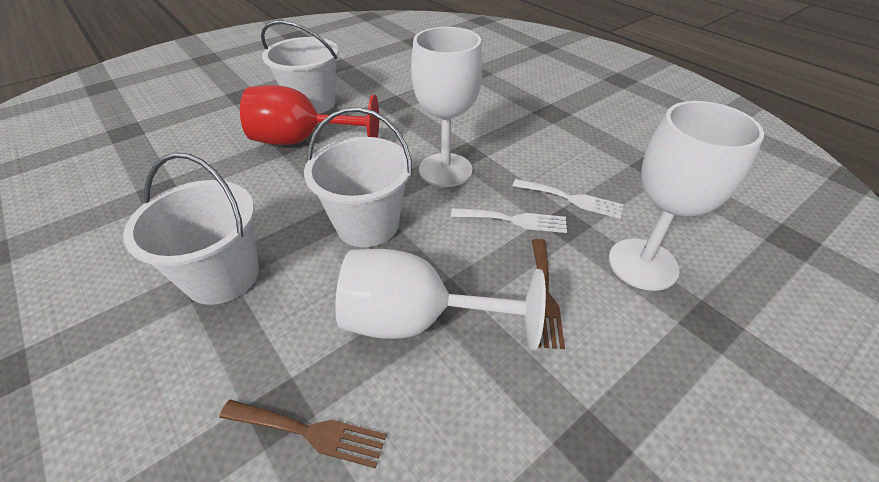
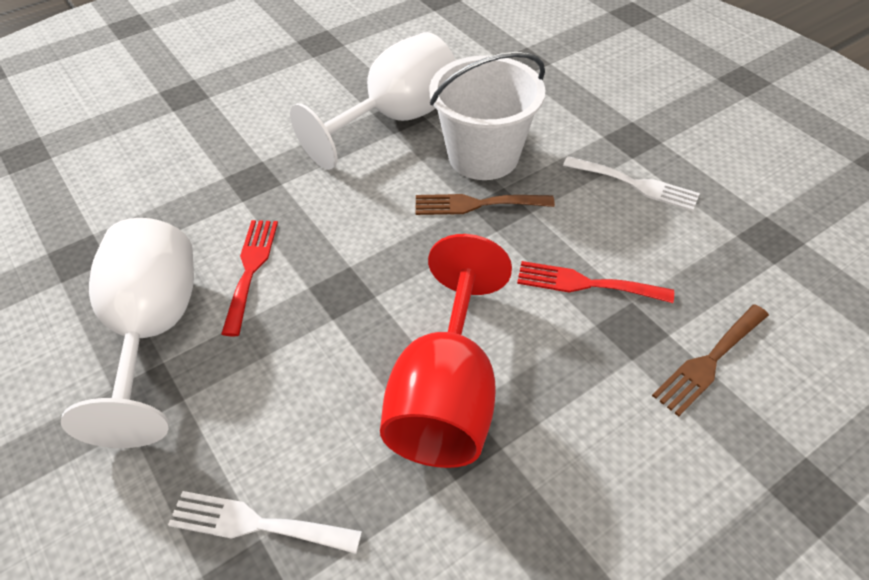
red fork: 0 -> 2
white bucket: 3 -> 1
white goblet: 3 -> 2

